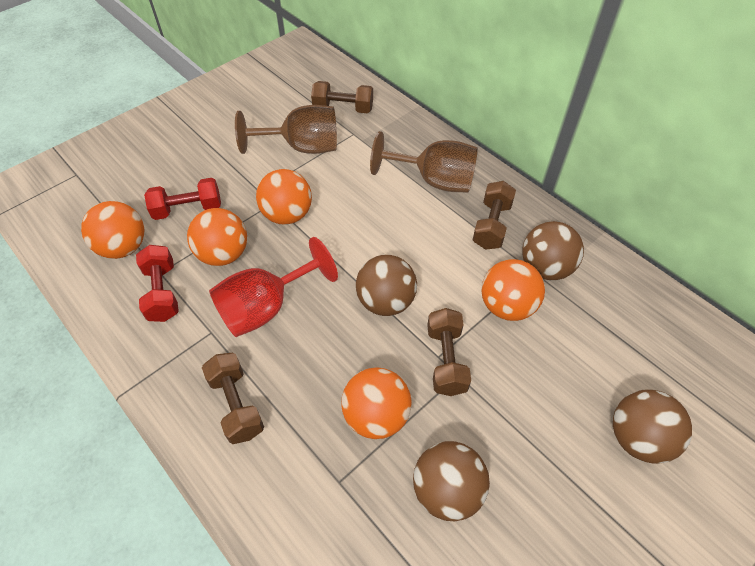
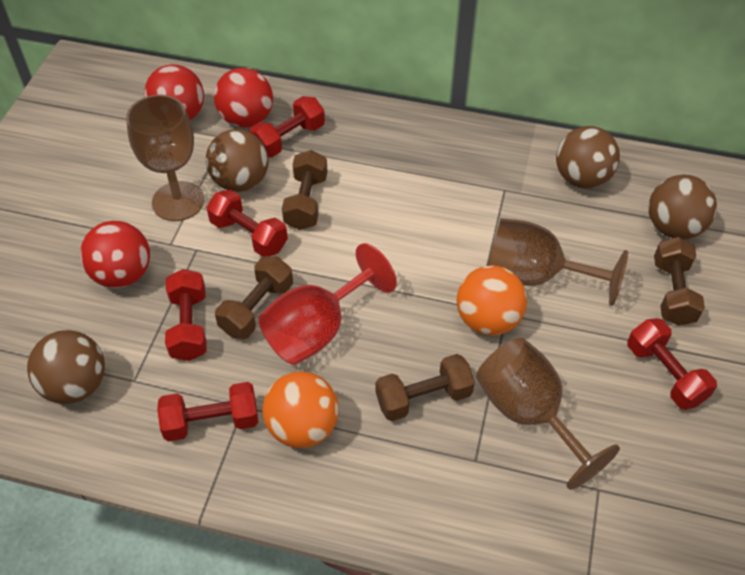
brown goblet: 2 -> 3
orange ball: 5 -> 2
red ball: 0 -> 3
red dumbbell: 2 -> 5

